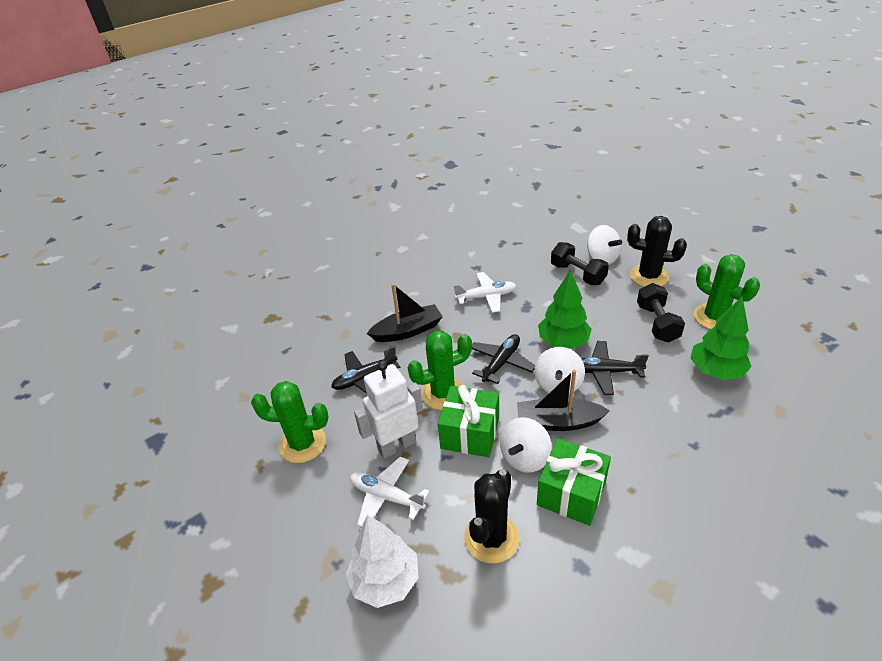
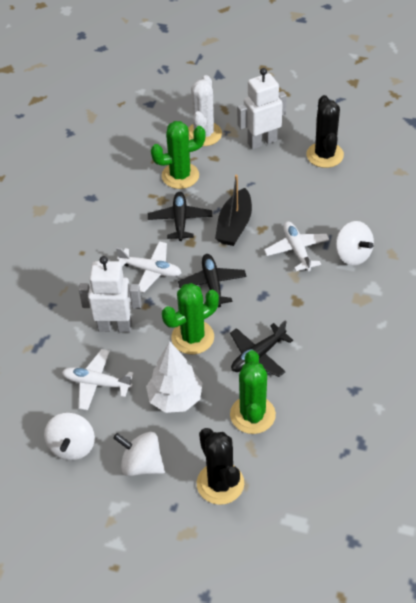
black boat: 2 -> 1
black dumbbell: 2 -> 0
green gift: 2 -> 0
green tree: 2 -> 0
white cactus: 0 -> 1
white plane: 2 -> 3
white robot: 1 -> 2

